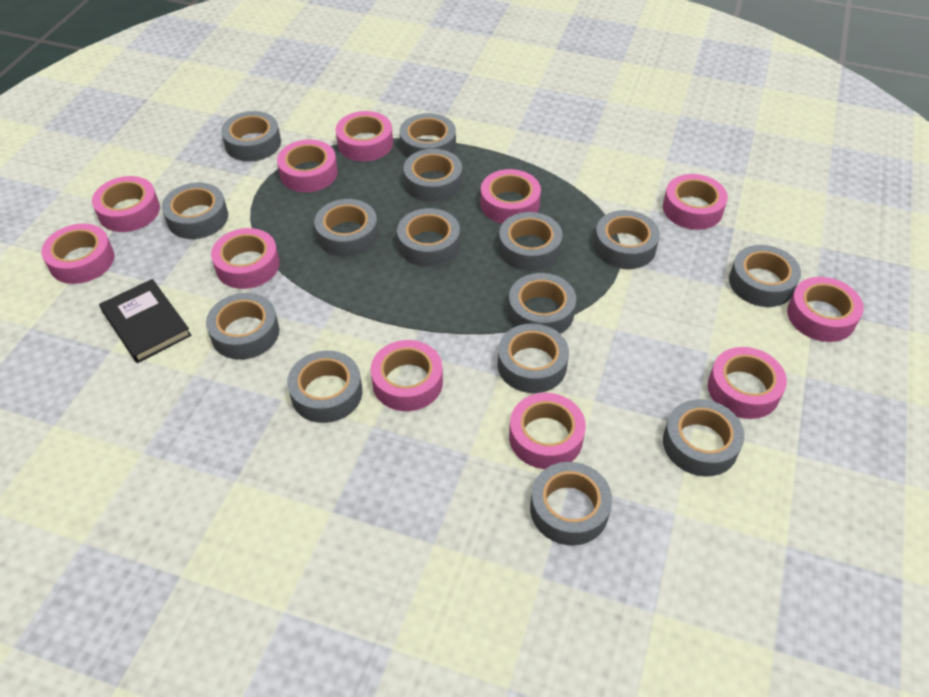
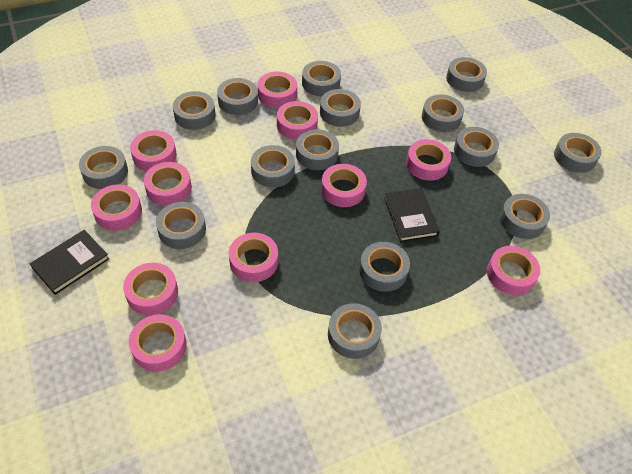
black book: 1 -> 2

